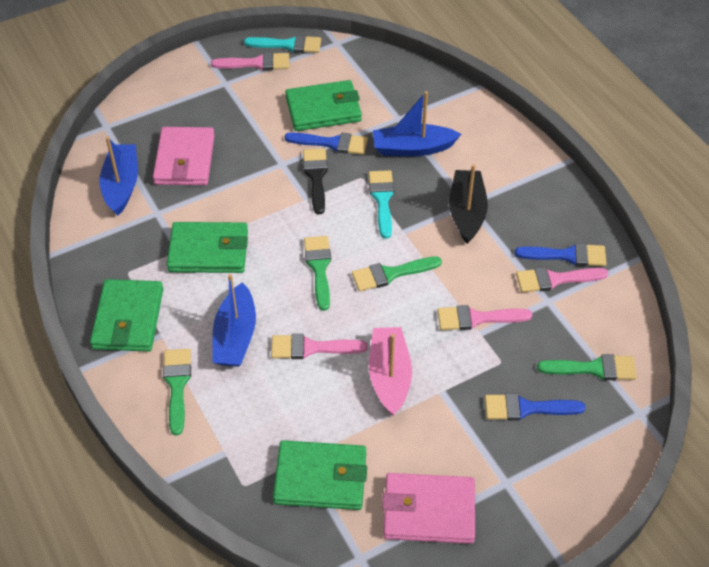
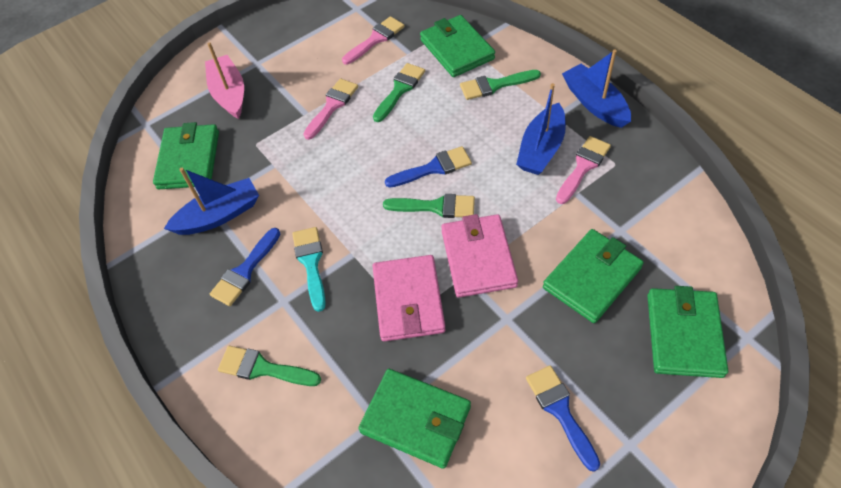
black boat: 1 -> 0
black brush: 1 -> 0
green wallet: 4 -> 5
pink brush: 4 -> 3
turquoise brush: 2 -> 1

